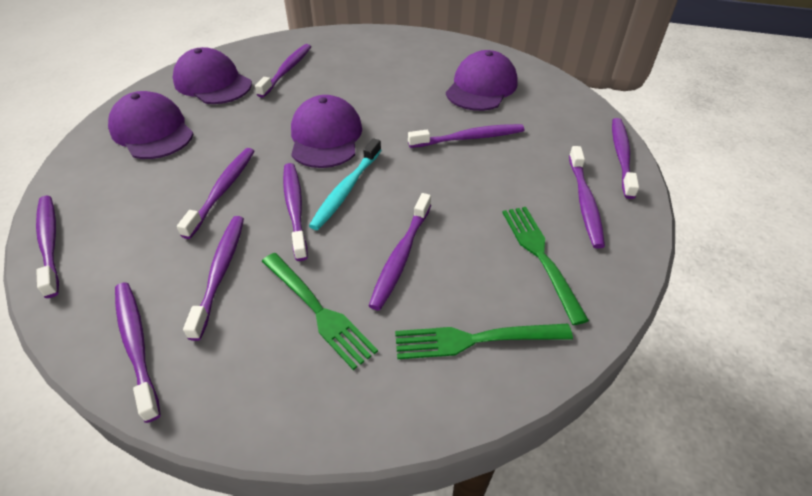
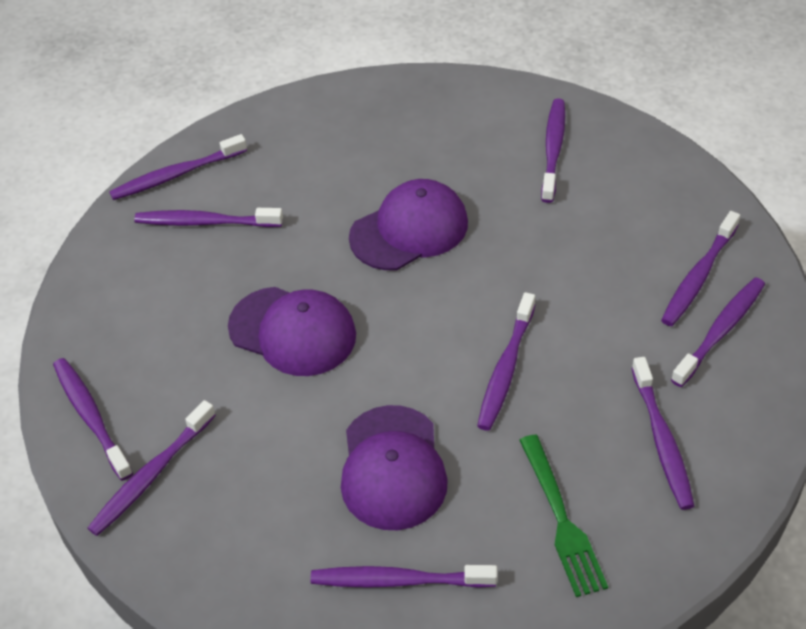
green fork: 3 -> 1
purple cap: 4 -> 3
turquoise toothbrush: 1 -> 0

